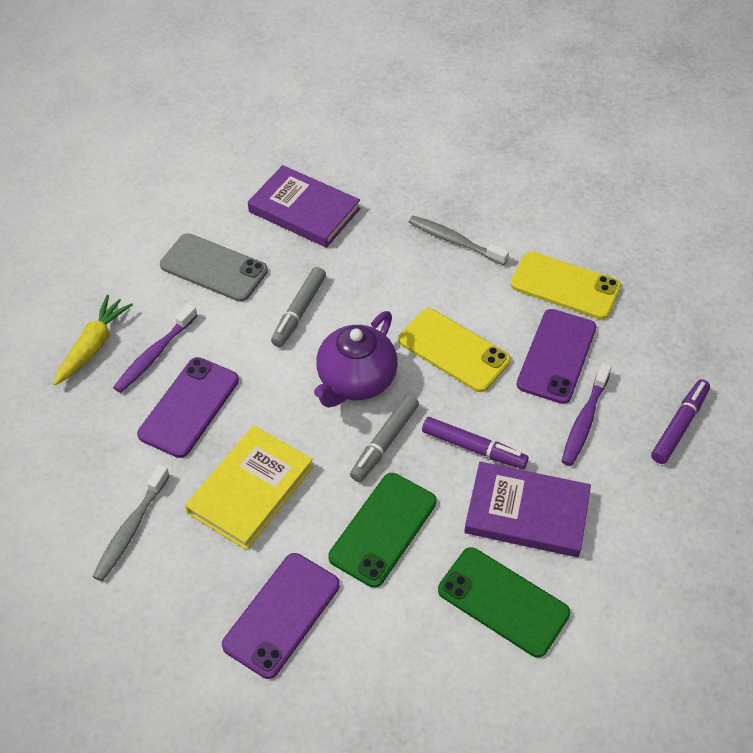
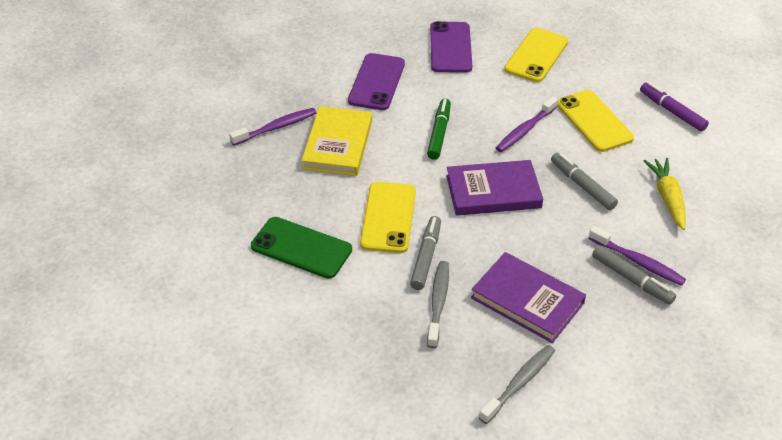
green marker: 0 -> 1
green phone: 2 -> 1
grey marker: 2 -> 3
grey phone: 1 -> 0
purple marker: 2 -> 1
purple phone: 3 -> 2
purple teapot: 1 -> 0
purple toothbrush: 2 -> 3
yellow phone: 2 -> 3

